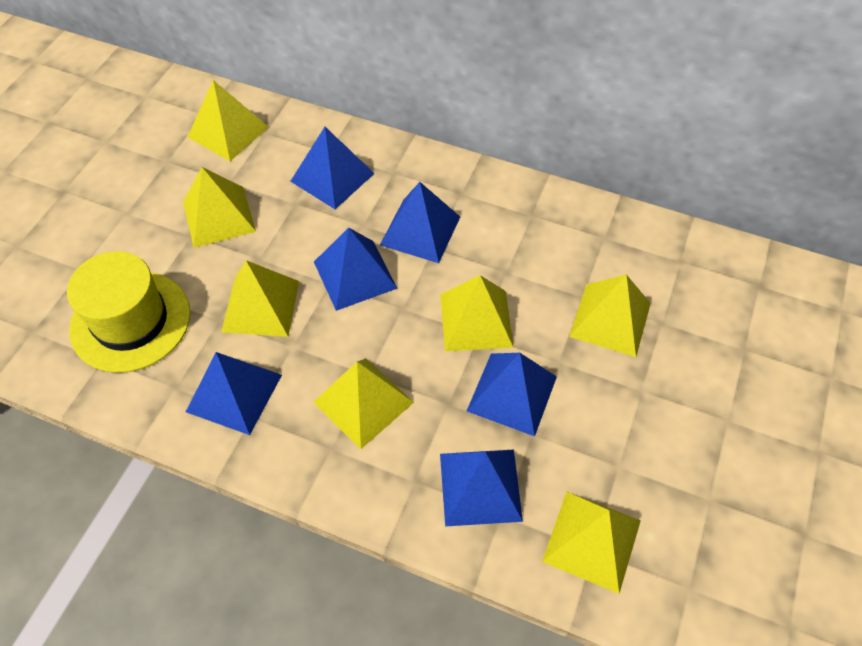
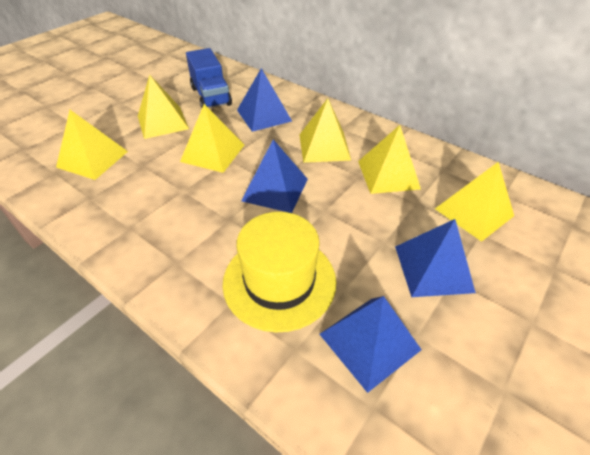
blue pyramid: 6 -> 4
blue truck: 0 -> 1
yellow pyramid: 7 -> 6

